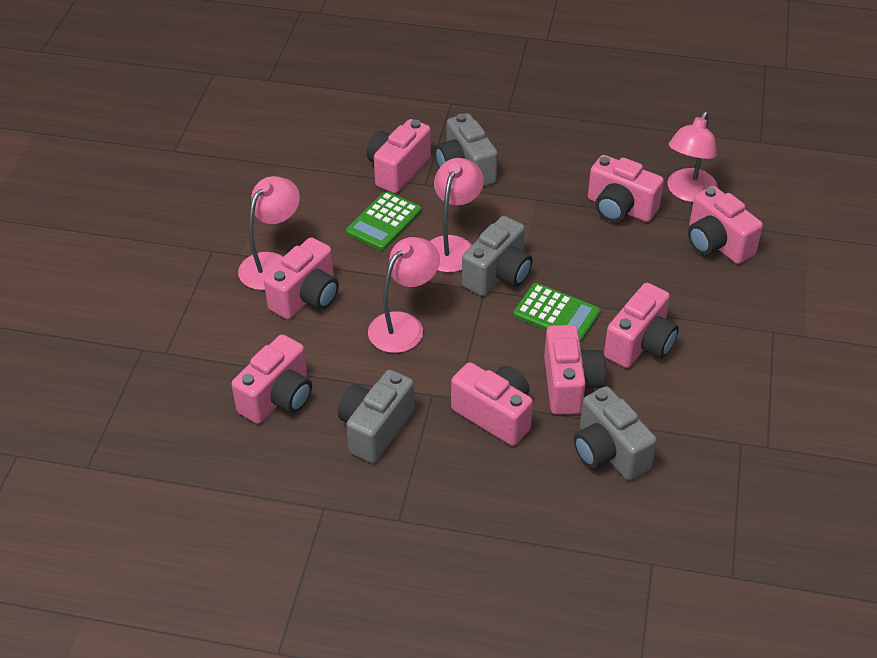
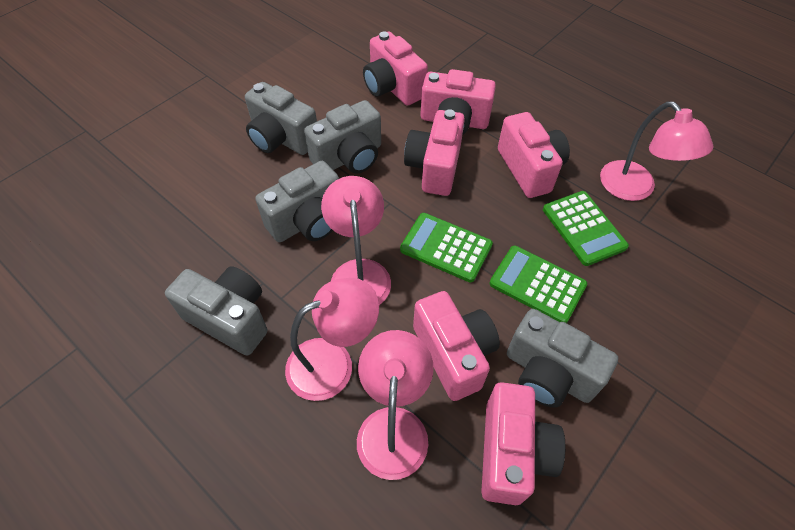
green calculator: 2 -> 3
grey camera: 4 -> 5
pink camera: 8 -> 6

